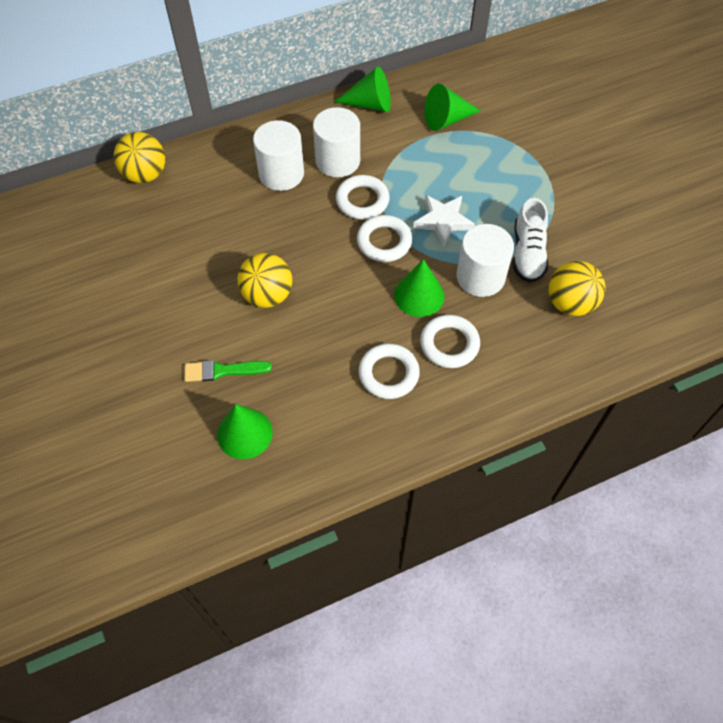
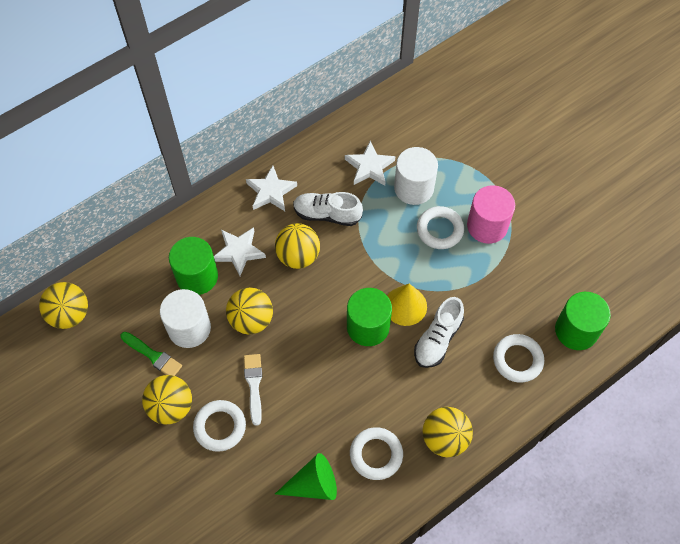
green cone: 4 -> 1
green cylinder: 0 -> 3
pink cylinder: 0 -> 1
white brush: 0 -> 1
white cylinder: 3 -> 2
white shoe: 1 -> 2
white star: 1 -> 3
yellow ball: 3 -> 5
yellow cone: 0 -> 1

